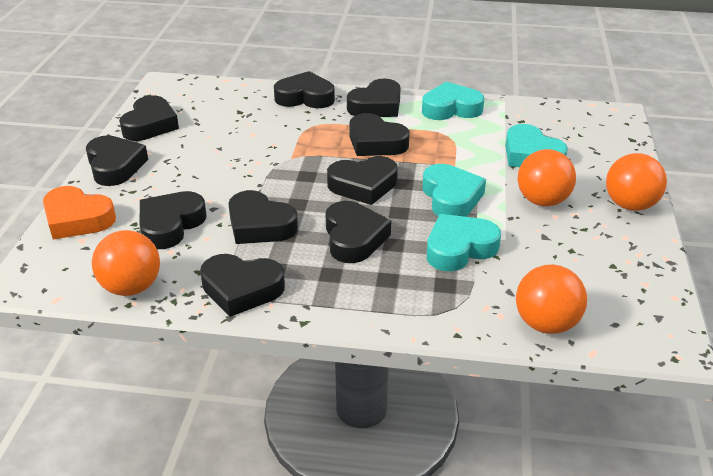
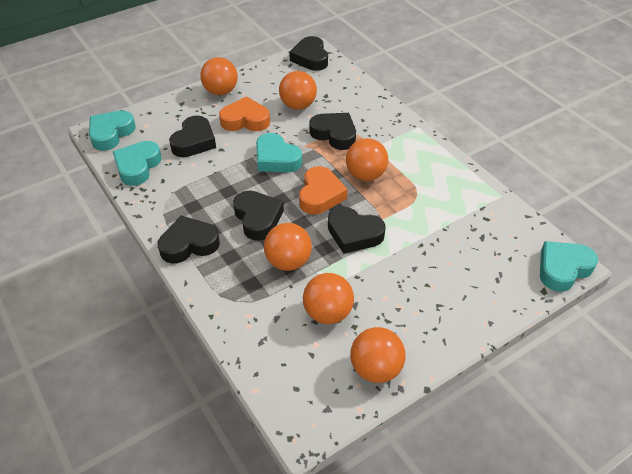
black heart: 10 -> 6
orange ball: 4 -> 6
orange heart: 1 -> 2

